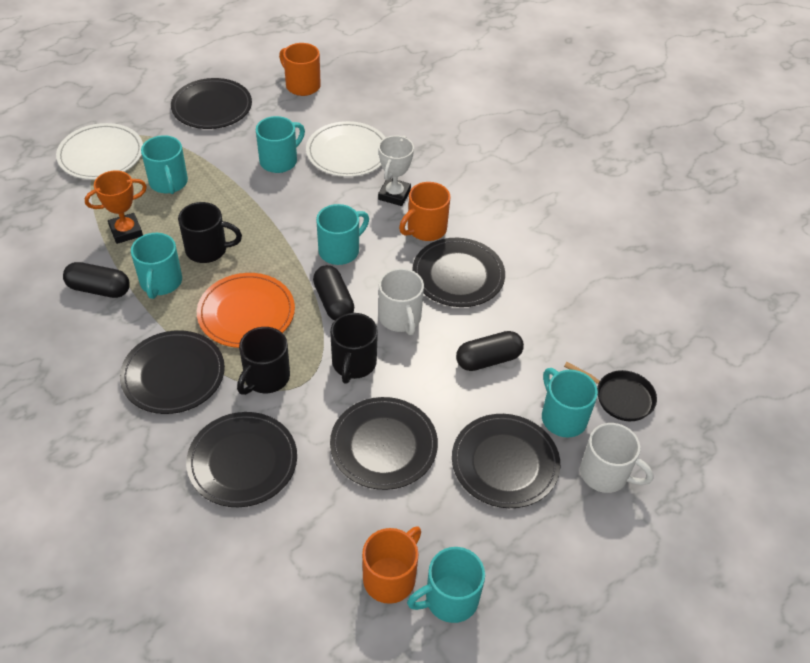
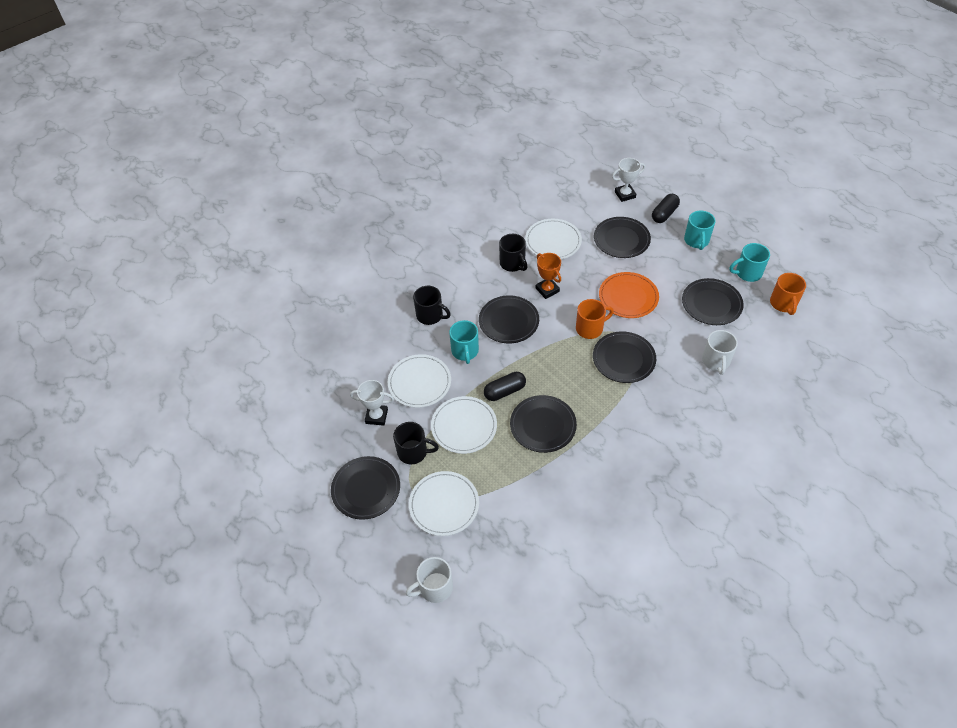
black capsule: 3 -> 2
black pan: 1 -> 0
orange mug: 3 -> 2
turquoise mug: 6 -> 3
white plate: 2 -> 4
white trophy: 1 -> 2

